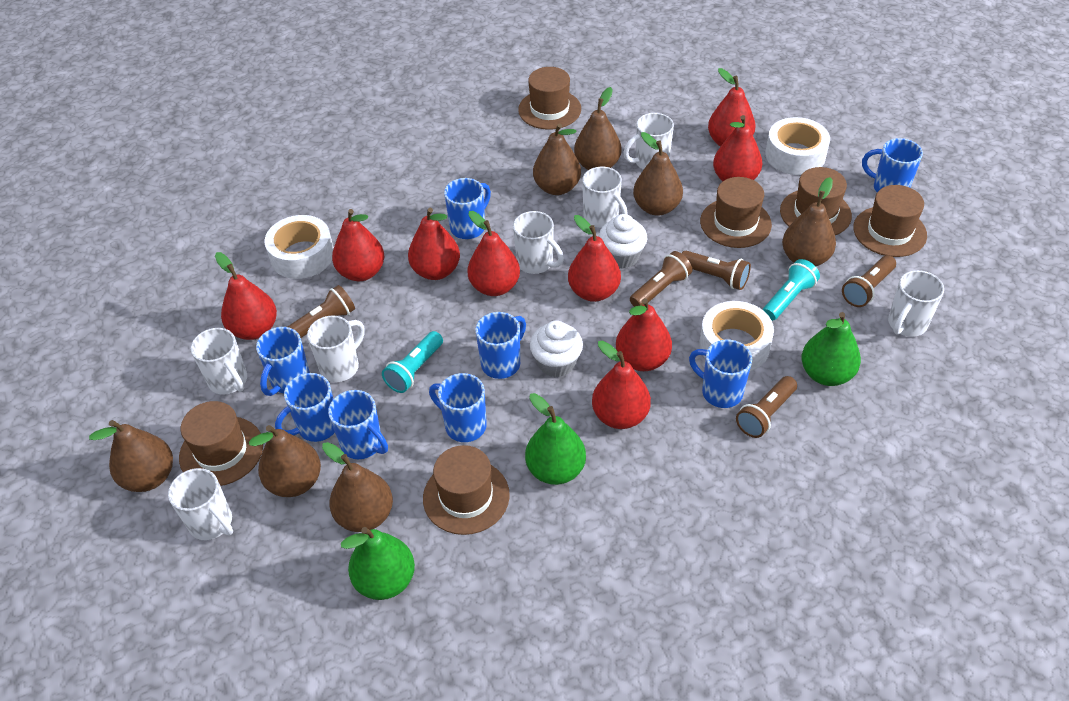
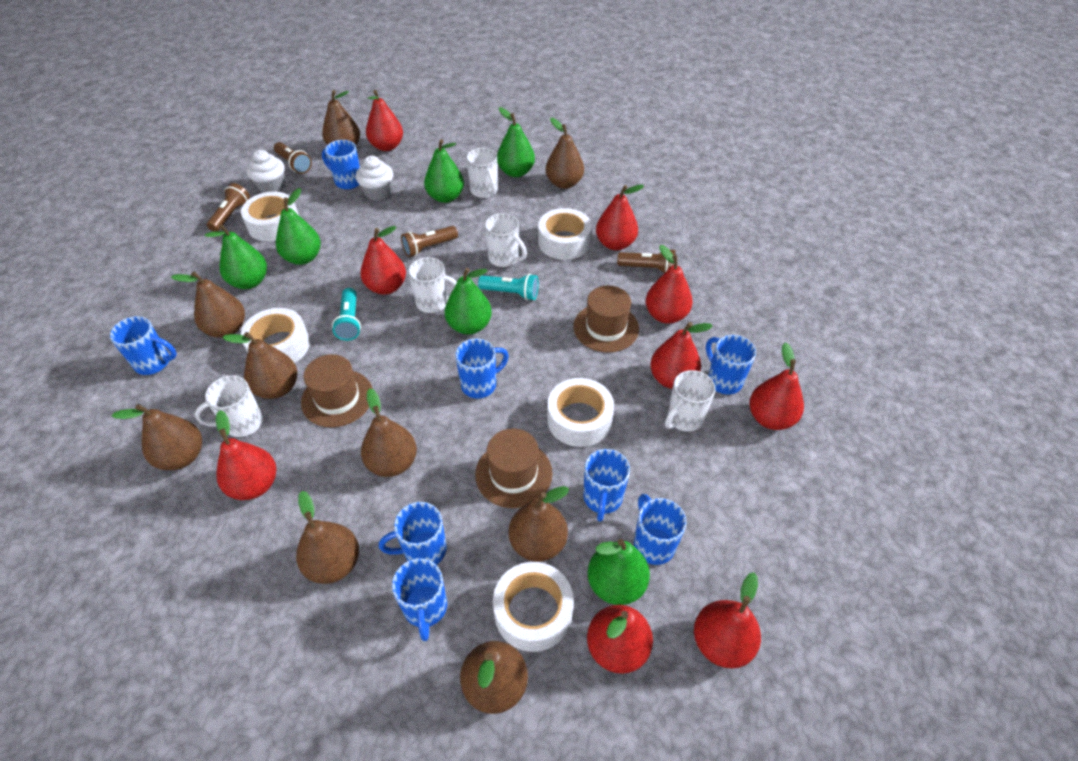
brown flashlight: 5 -> 4
brown hat: 6 -> 3
brown pear: 7 -> 9
green pear: 3 -> 6
white mug: 7 -> 5
white tape: 3 -> 5

